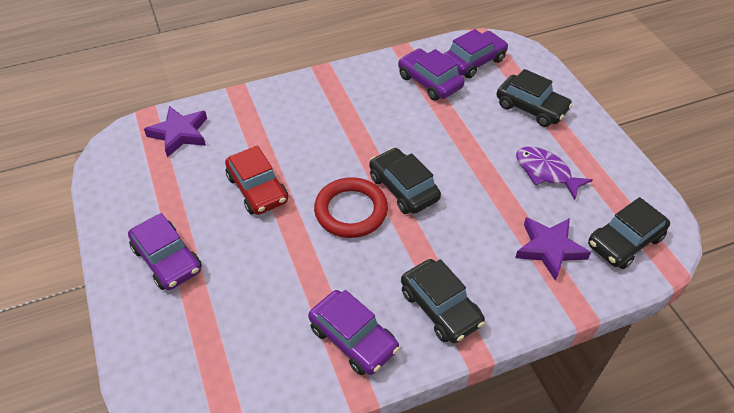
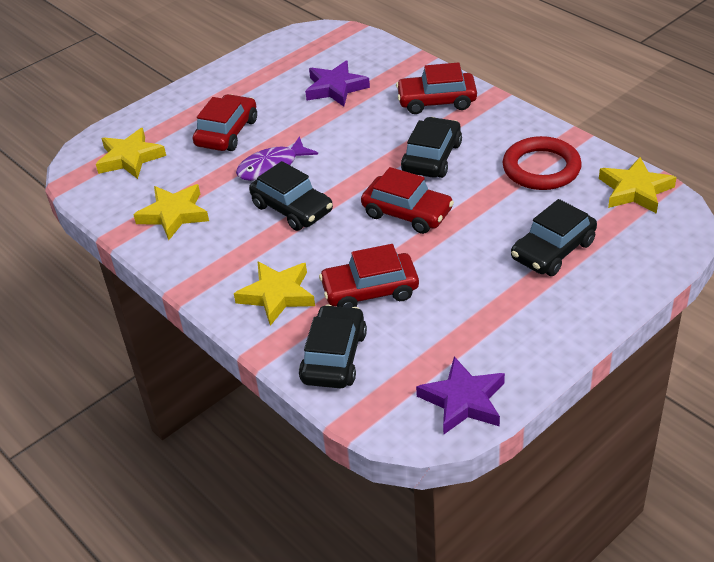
purple car: 4 -> 0
red car: 1 -> 4
yellow star: 0 -> 4

